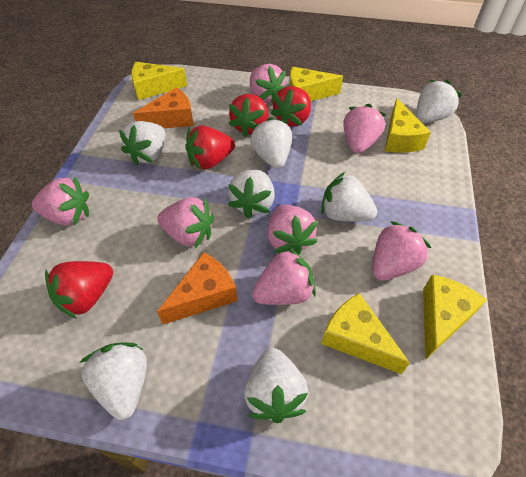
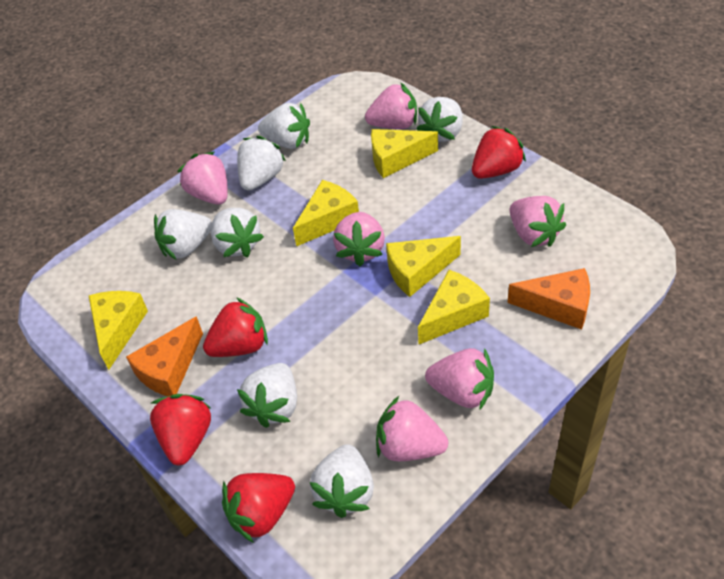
pink strawberry: 7 -> 6

